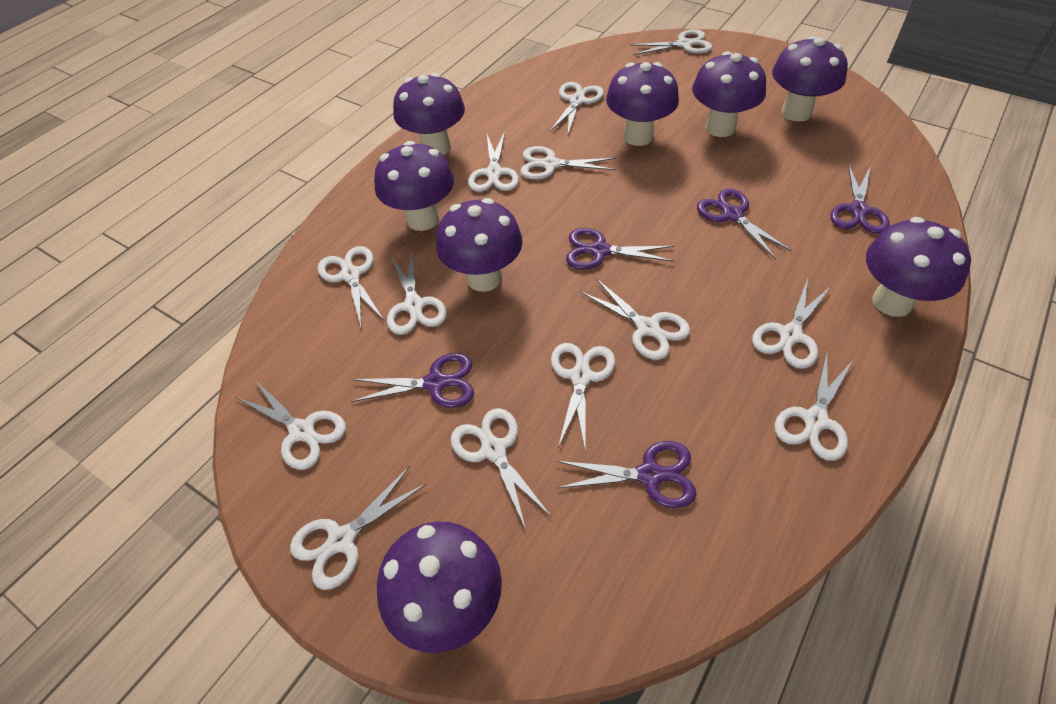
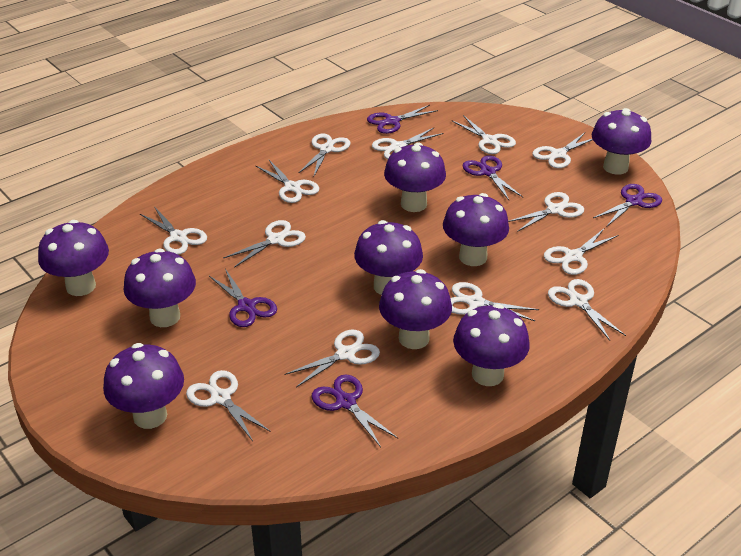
purple mushroom: 8 -> 9

